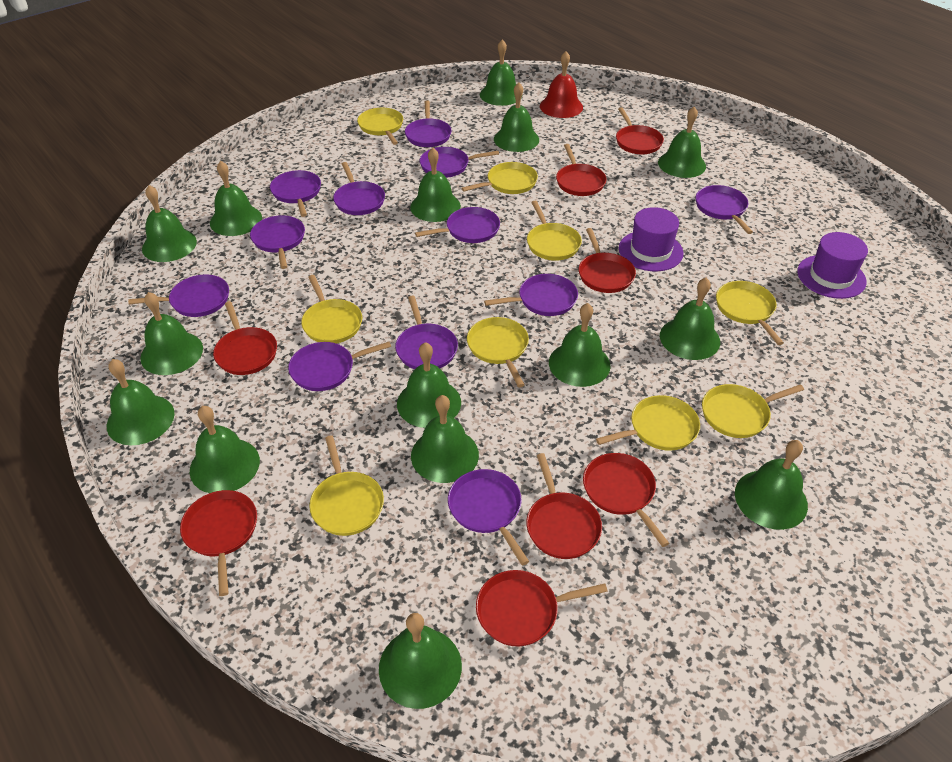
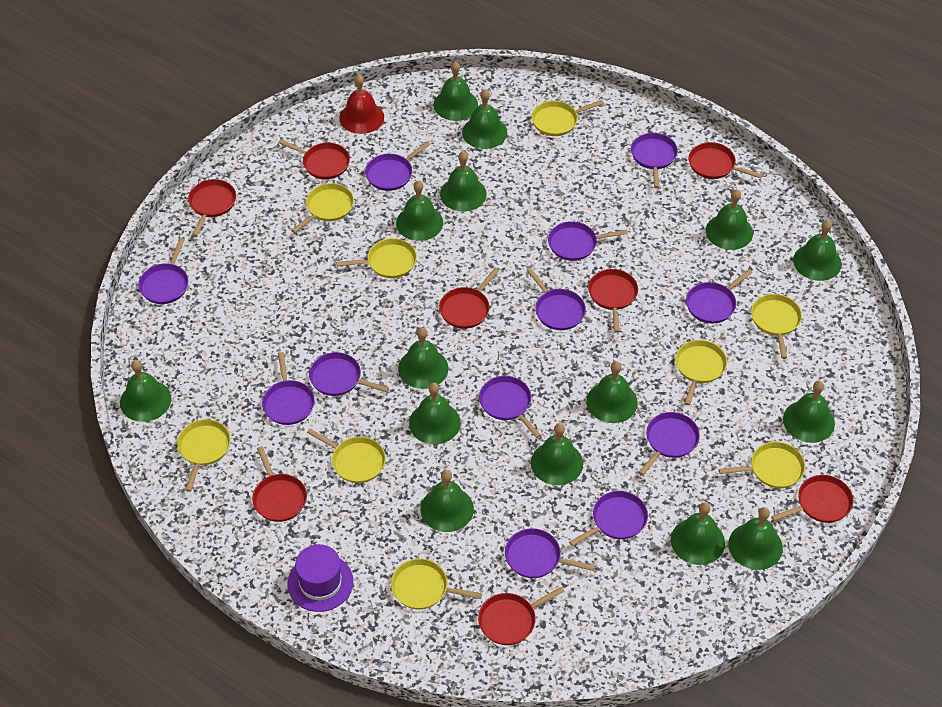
purple hat: 2 -> 1

